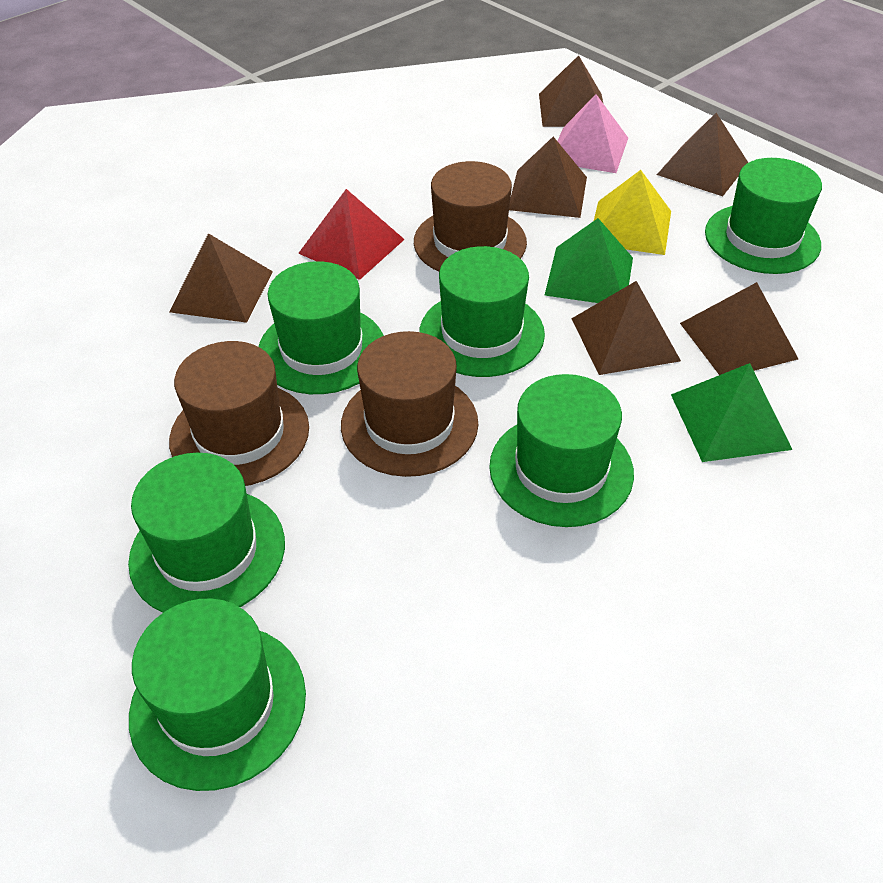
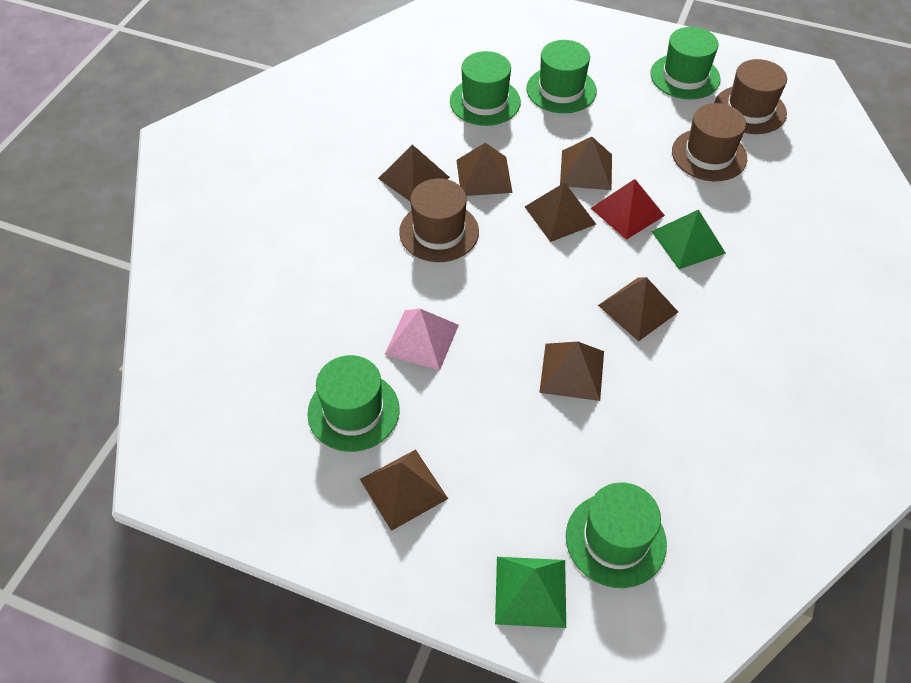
brown pyramid: 6 -> 7
green hat: 6 -> 5
yellow pyramid: 1 -> 0

